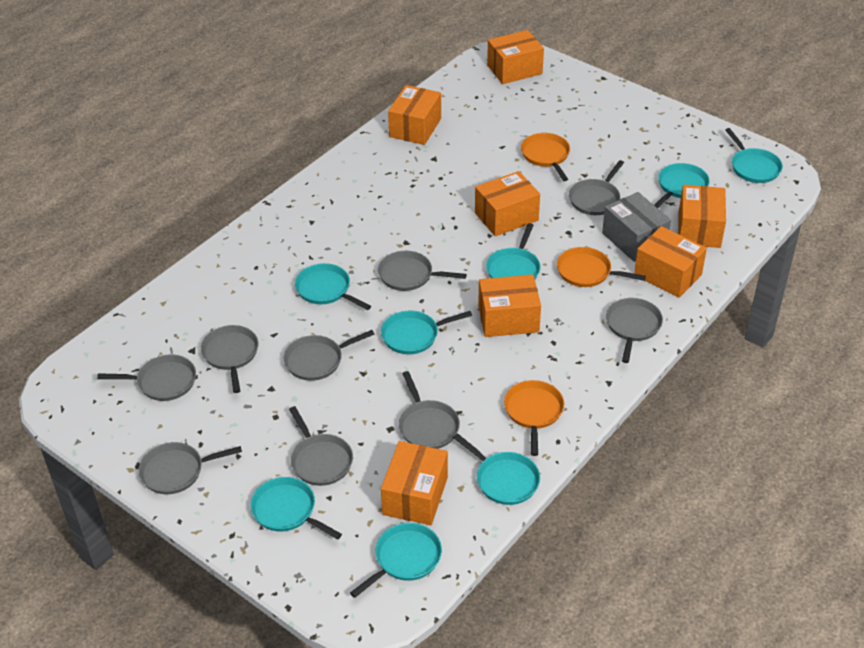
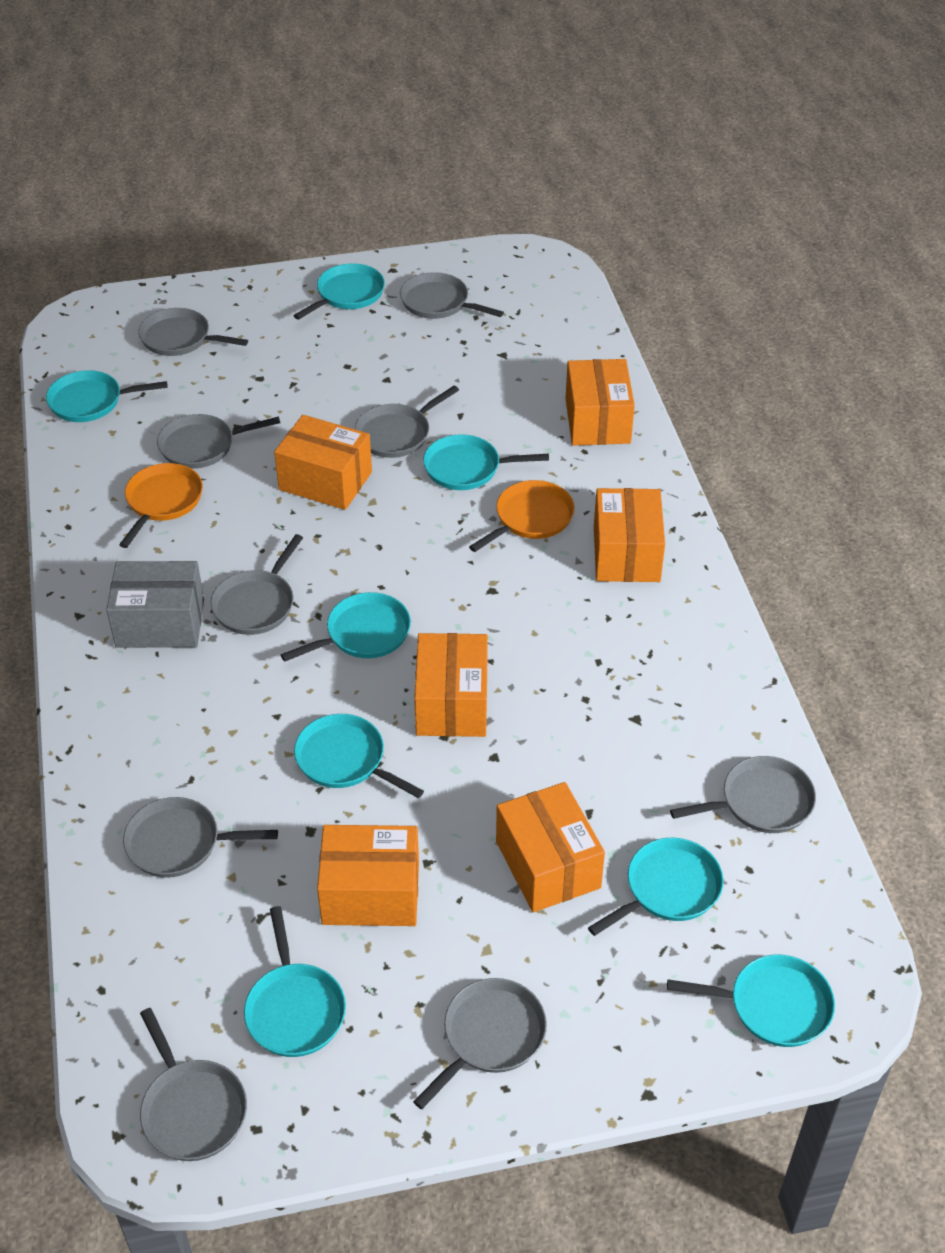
orange box: 7 -> 6
orange pan: 3 -> 2

